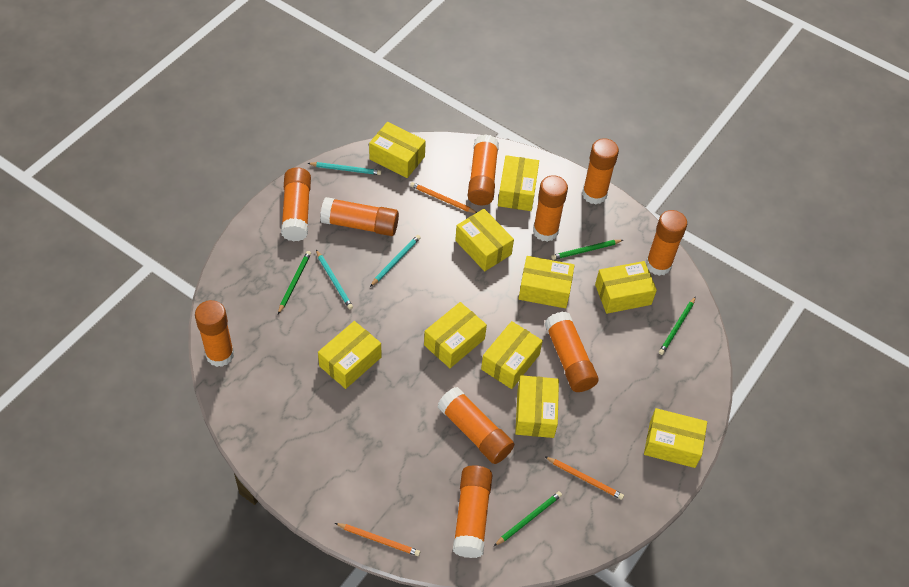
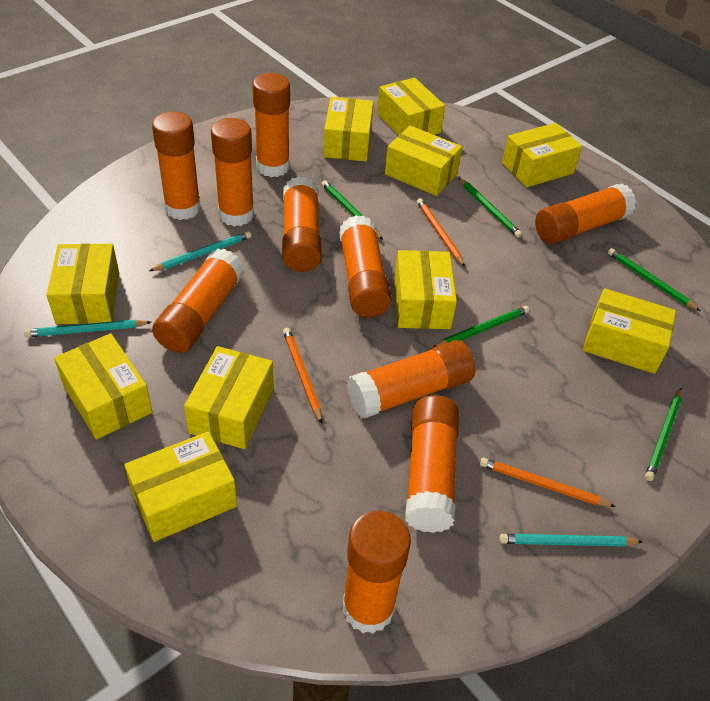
green pencil: 4 -> 5

